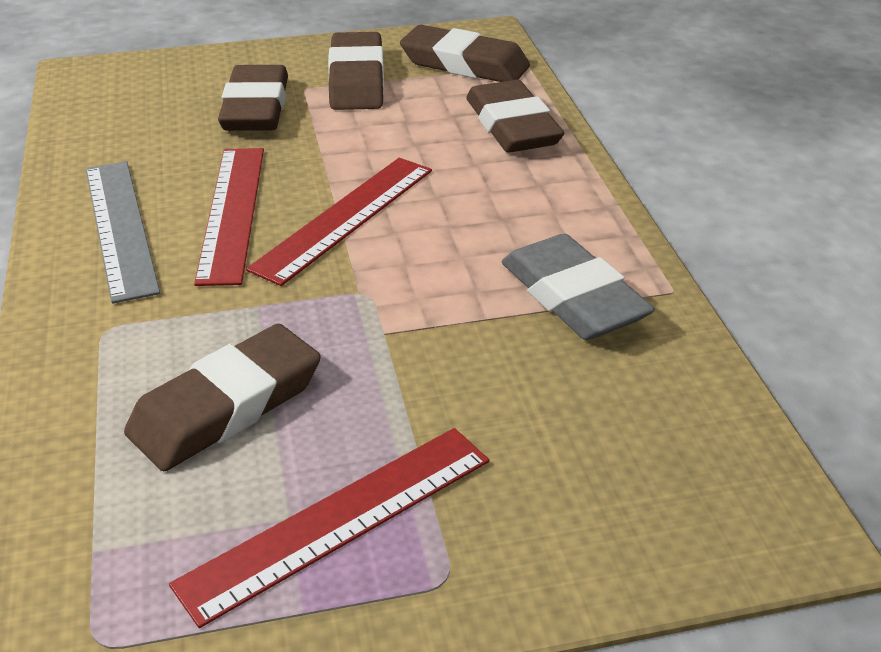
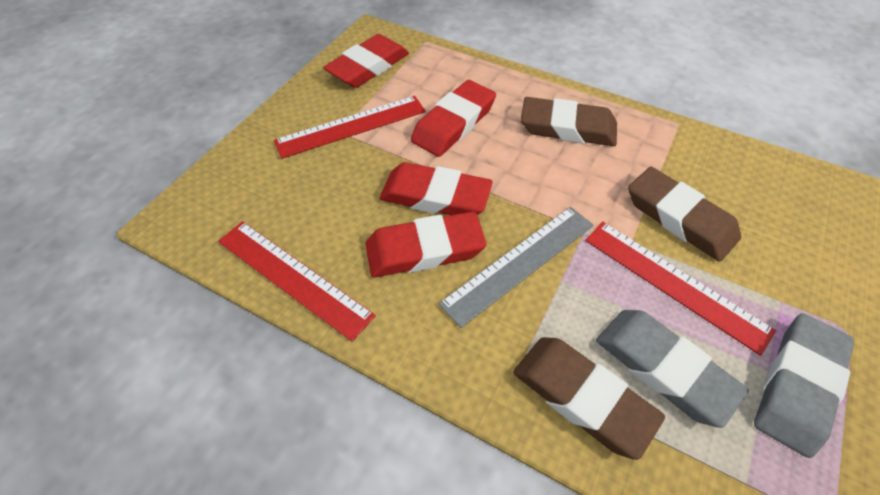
brown eraser: 5 -> 3
grey eraser: 1 -> 2
red eraser: 0 -> 4

